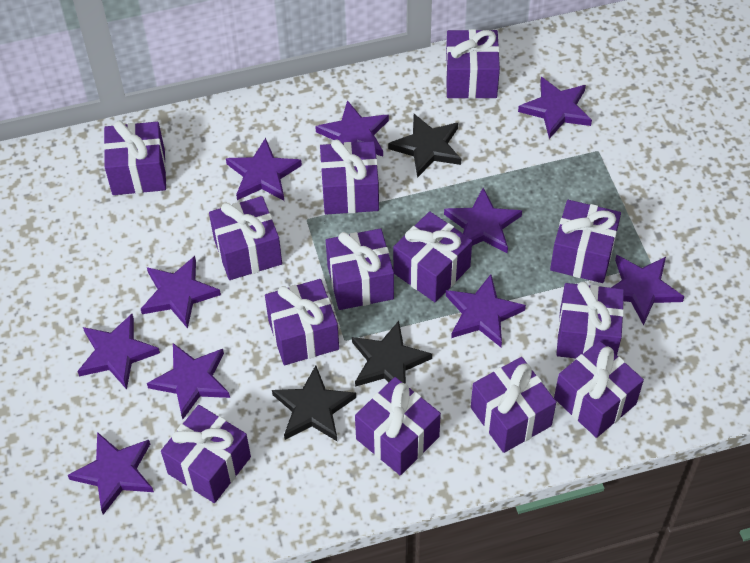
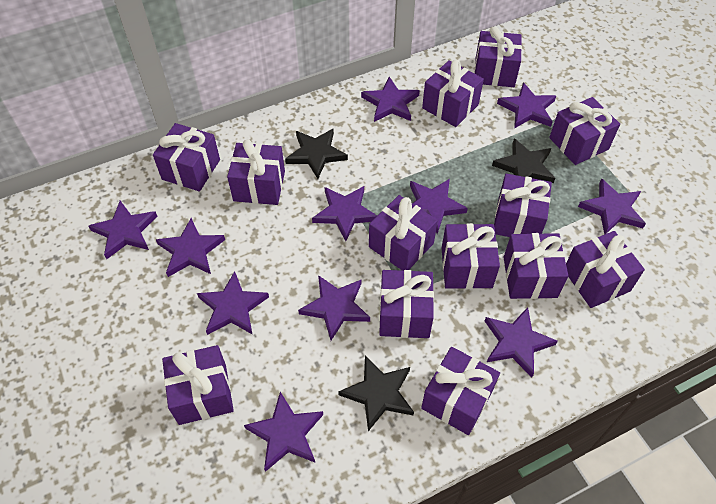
purple star: 10 -> 11

